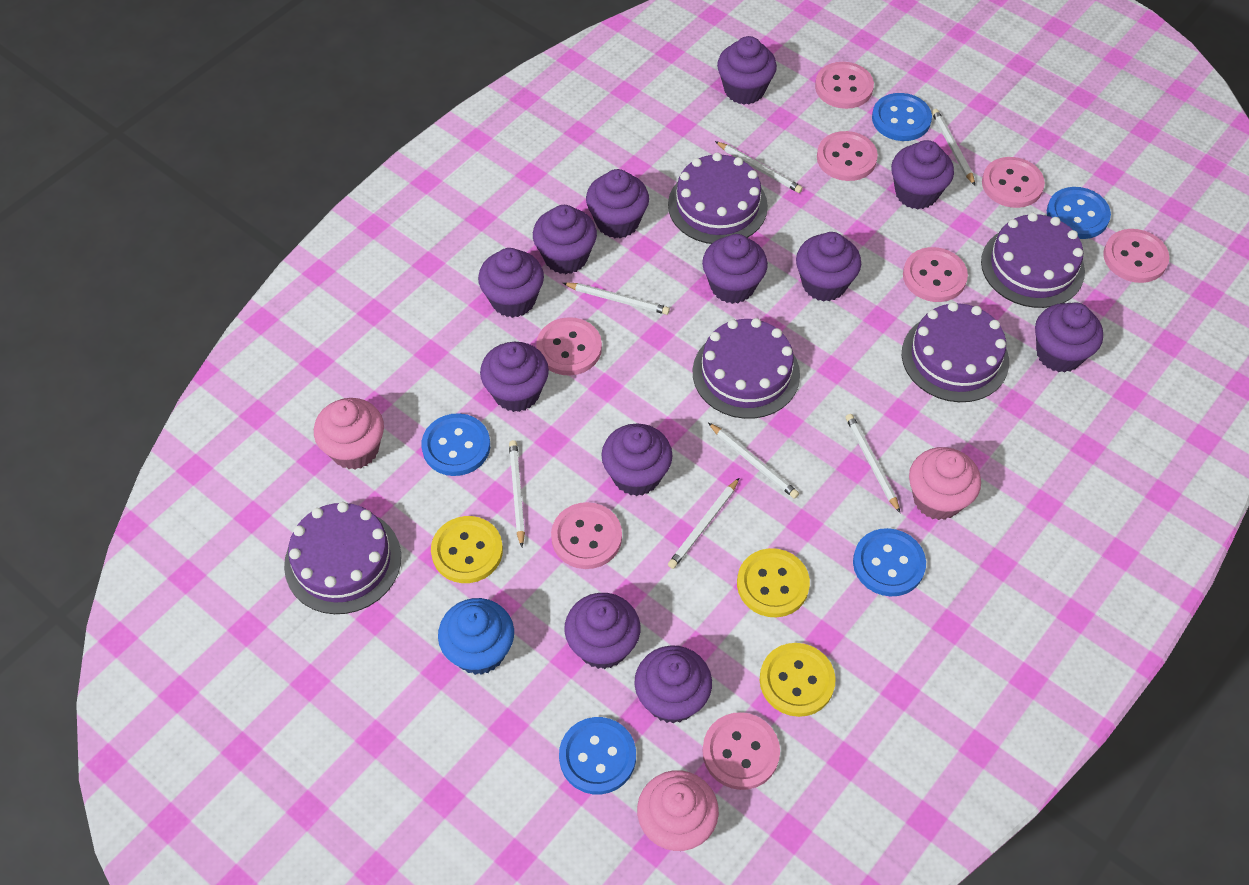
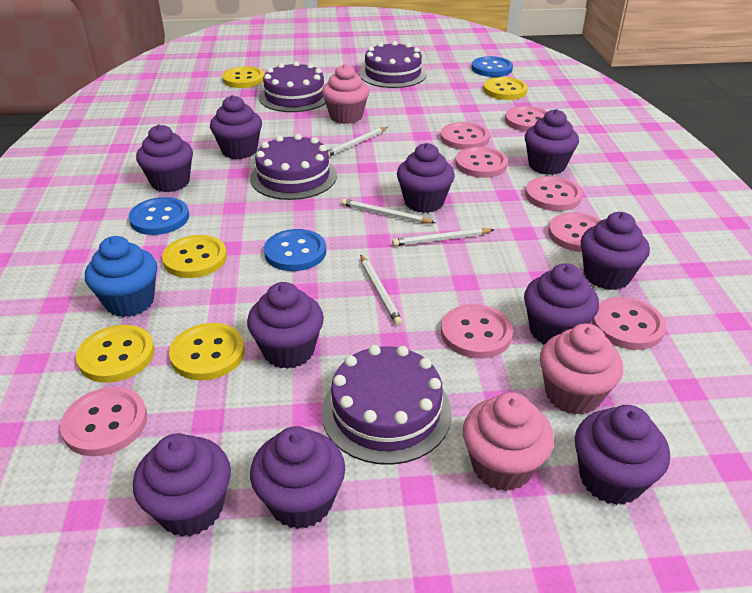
blue button: 5 -> 3
purple cake: 5 -> 4
purple cupcake: 12 -> 10
white pencil: 7 -> 4
yellow button: 3 -> 5

